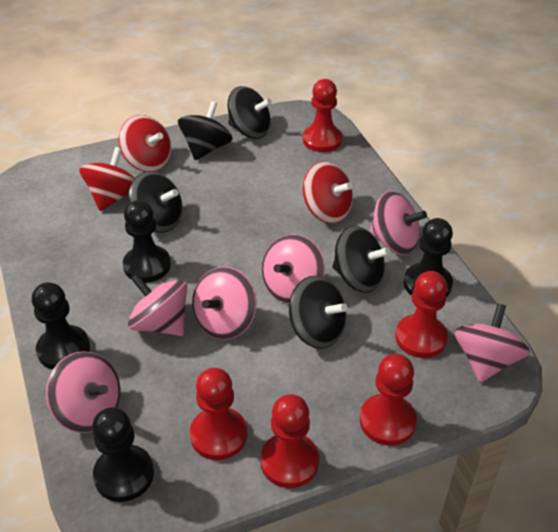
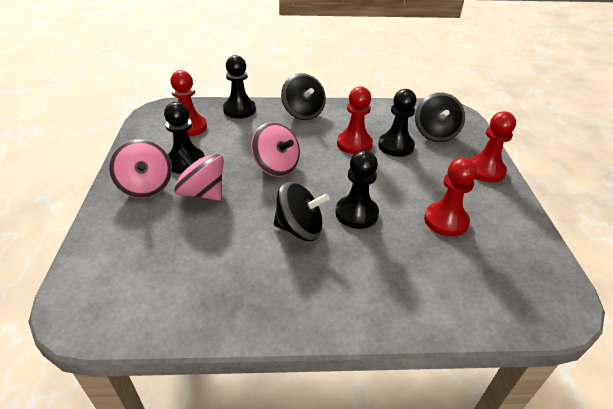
black spinning top: 5 -> 3
pink spinning top: 6 -> 3
red pawn: 5 -> 4
red spinning top: 3 -> 0

